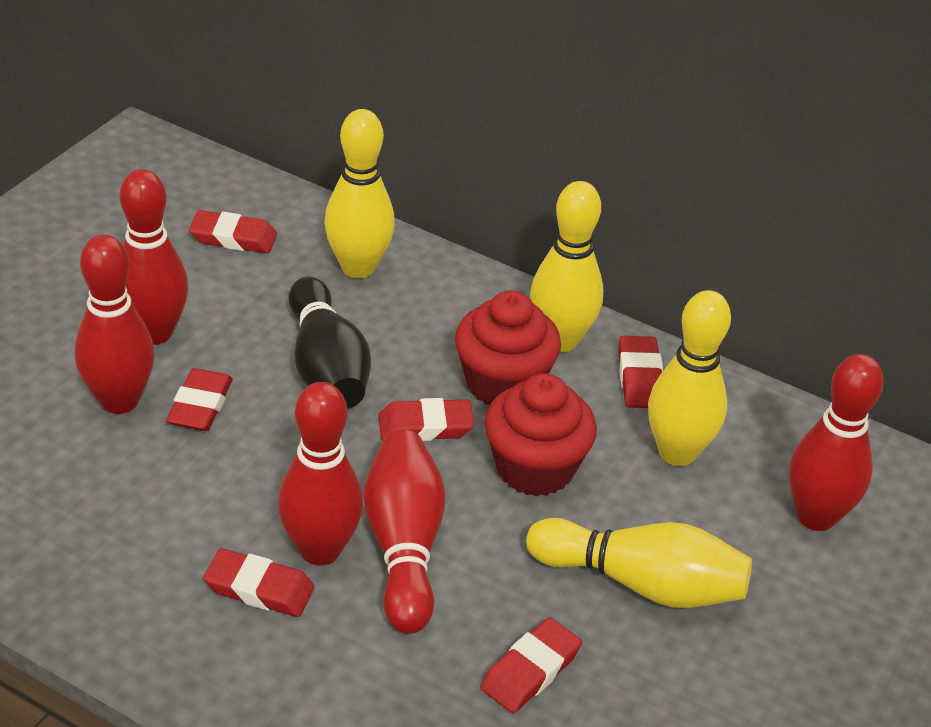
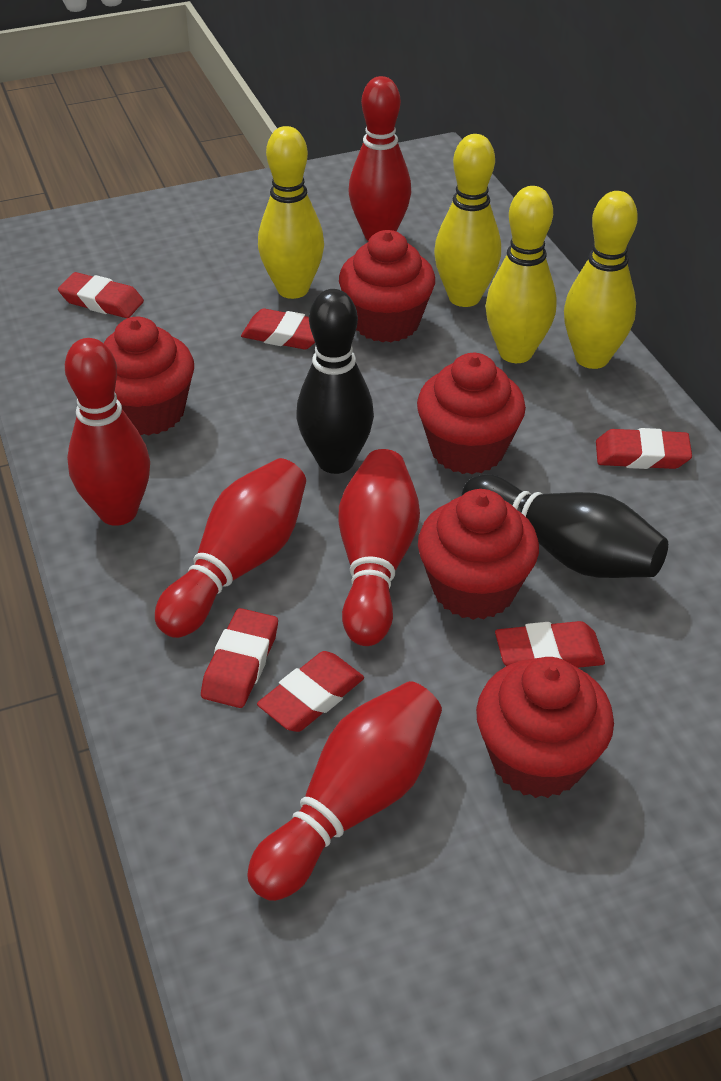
black bowling pin: 1 -> 2
red cupcake: 2 -> 5

